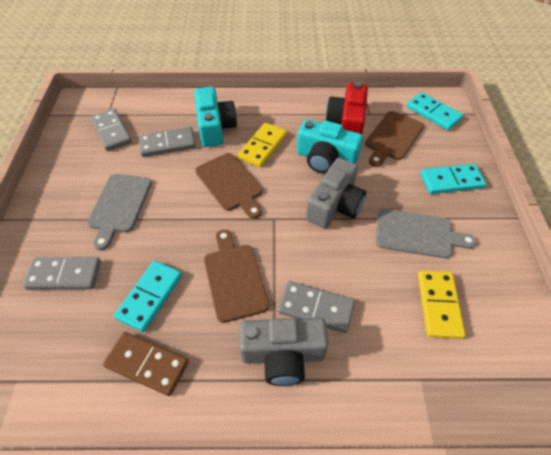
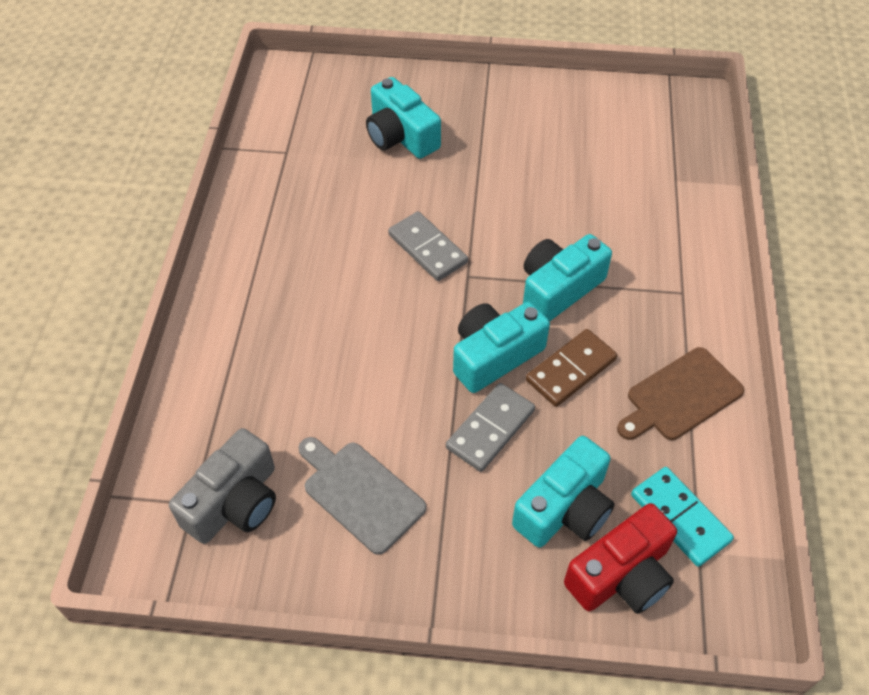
brown cutting board: 3 -> 1
grey camera: 2 -> 1
grey cutting board: 2 -> 1
grey domino: 4 -> 2
turquoise camera: 2 -> 4
turquoise domino: 3 -> 1
yellow domino: 2 -> 0

